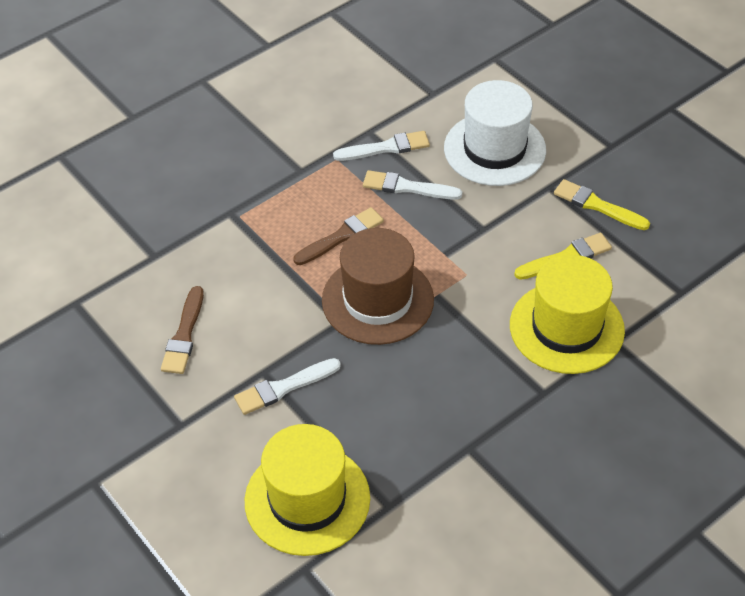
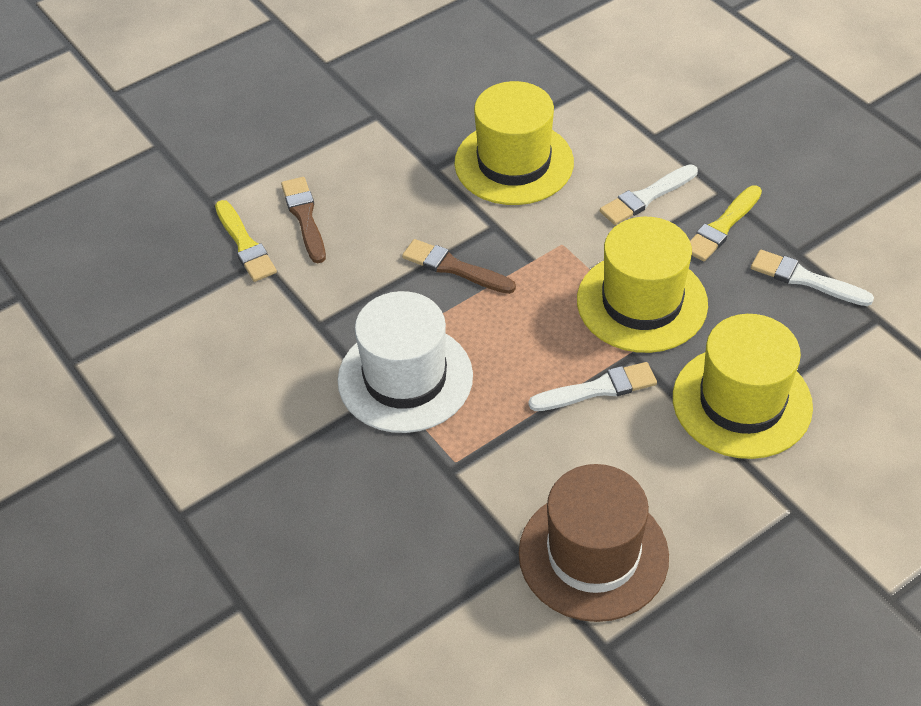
yellow hat: 2 -> 3

